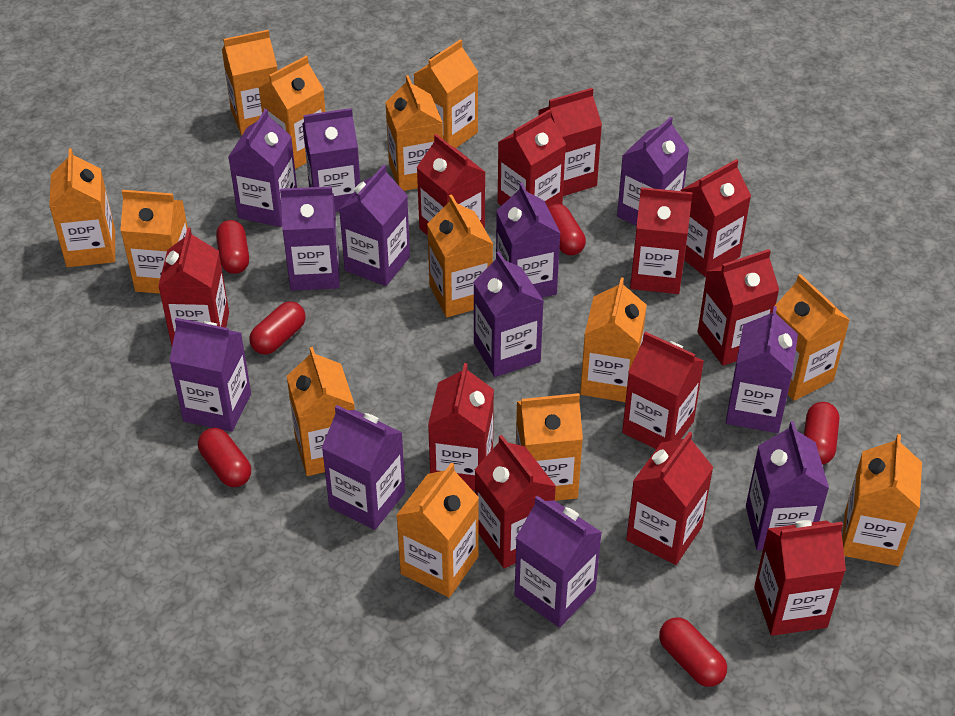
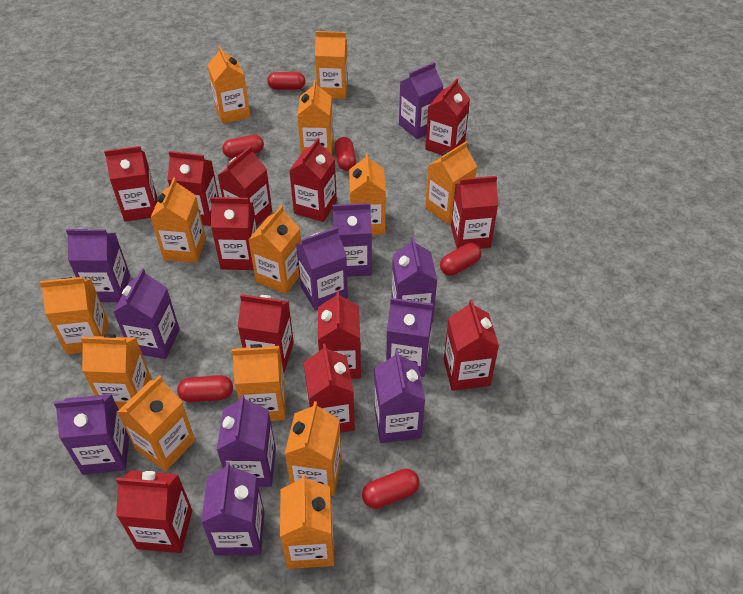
purple carton: 12 -> 11

